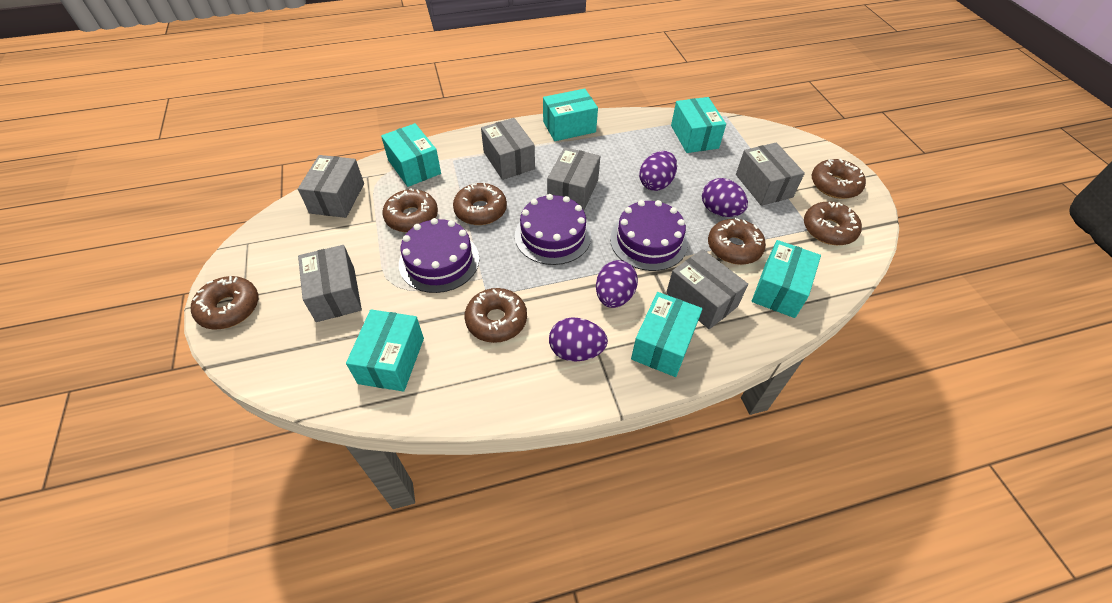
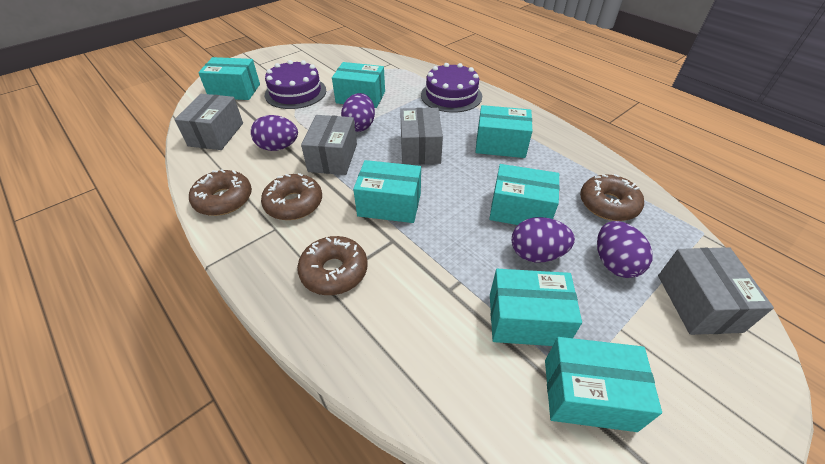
brown donut: 7 -> 4
grey box: 6 -> 4
purple cake: 3 -> 2
turquoise box: 6 -> 7

